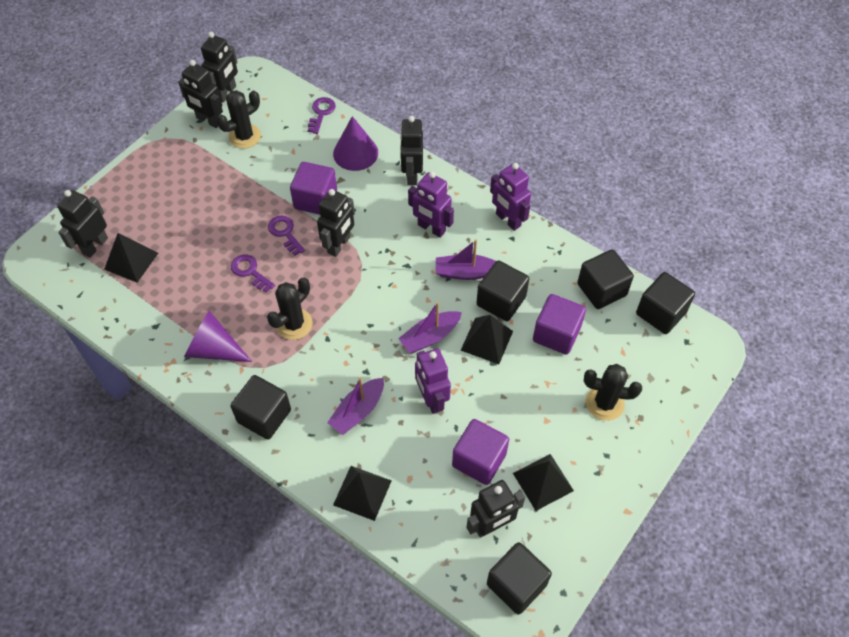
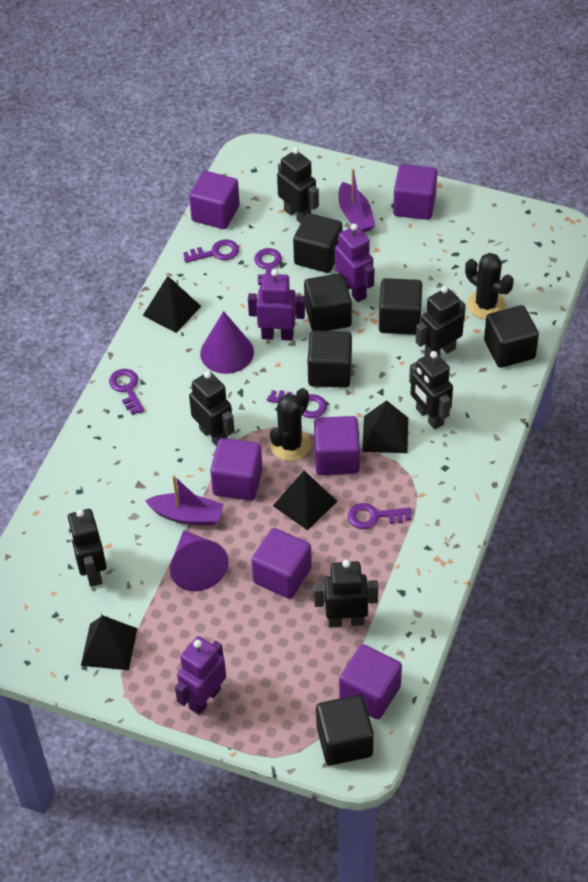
black cactus: 3 -> 2
black cube: 5 -> 6
purple boat: 3 -> 2
purple cube: 3 -> 6
purple key: 3 -> 5

